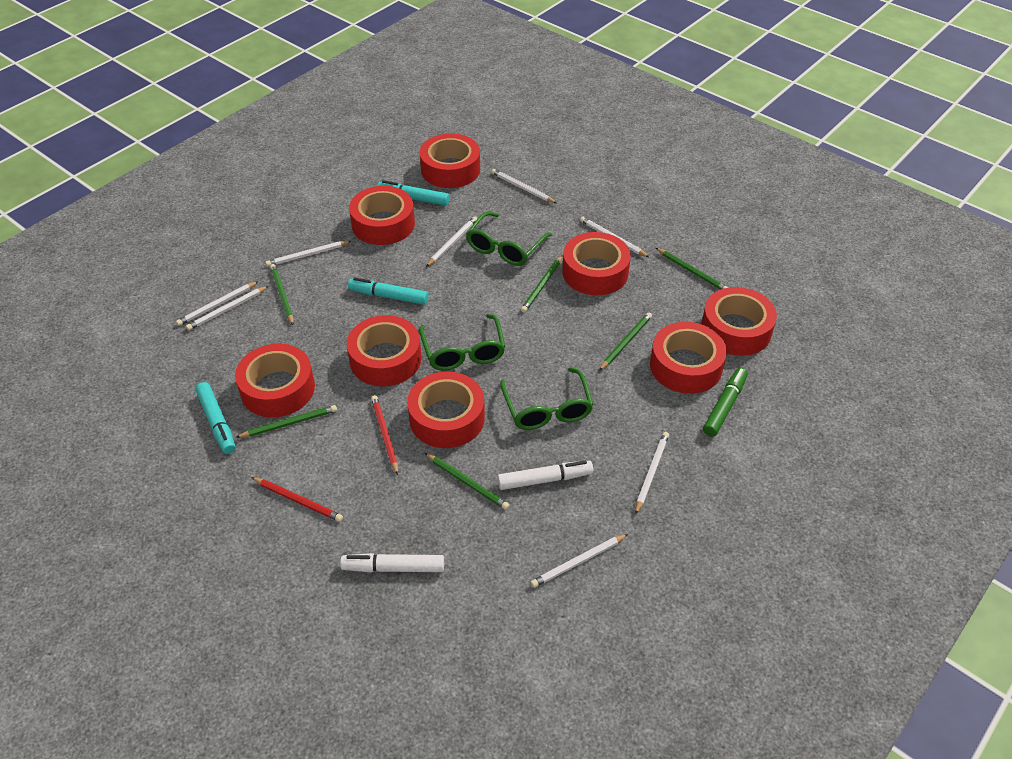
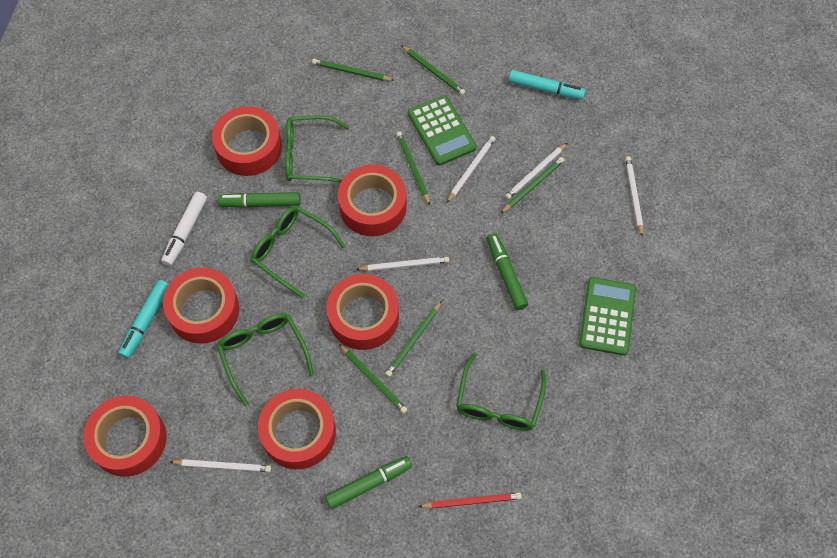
green calculator: 0 -> 2
green glasses: 3 -> 4
green marker: 1 -> 3
red pencil: 2 -> 1
red tape: 8 -> 6
turquoise marker: 3 -> 2
white marker: 2 -> 1
white pencil: 8 -> 5

